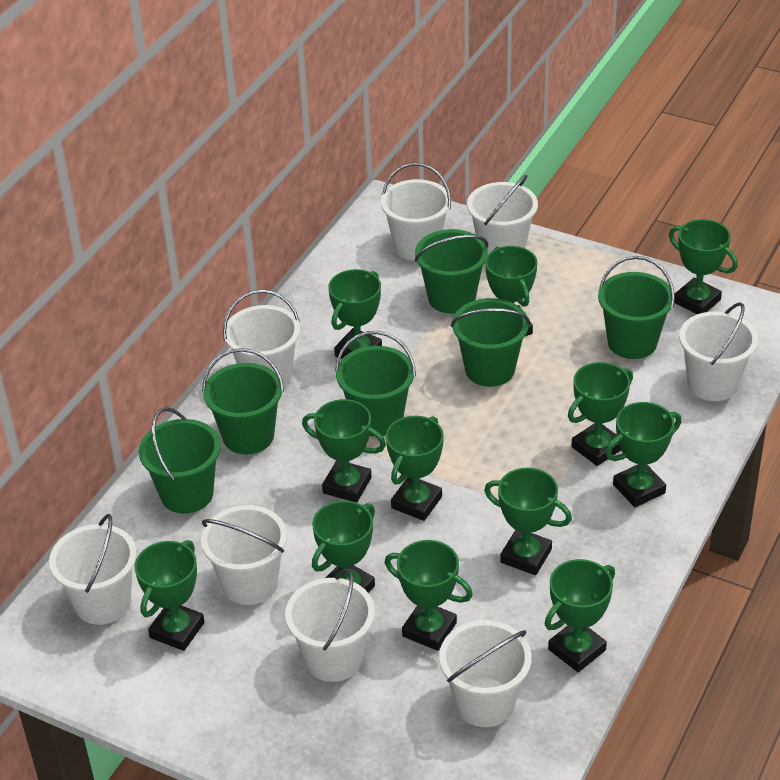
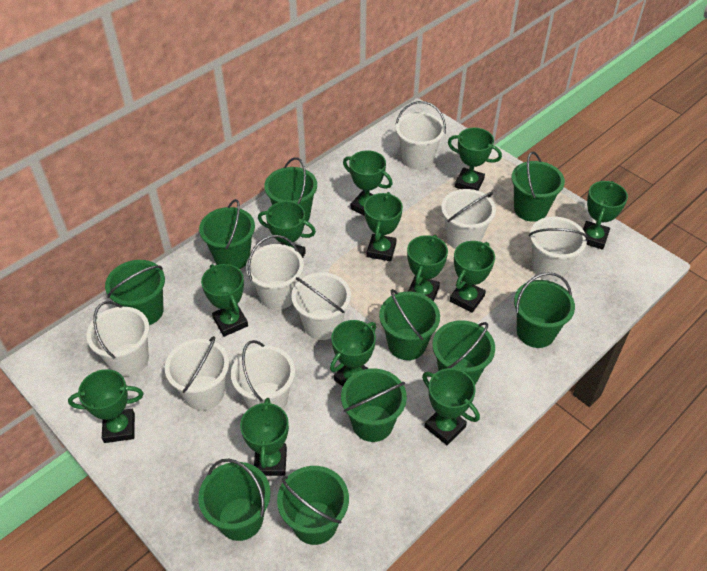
green bucket: 6 -> 10

